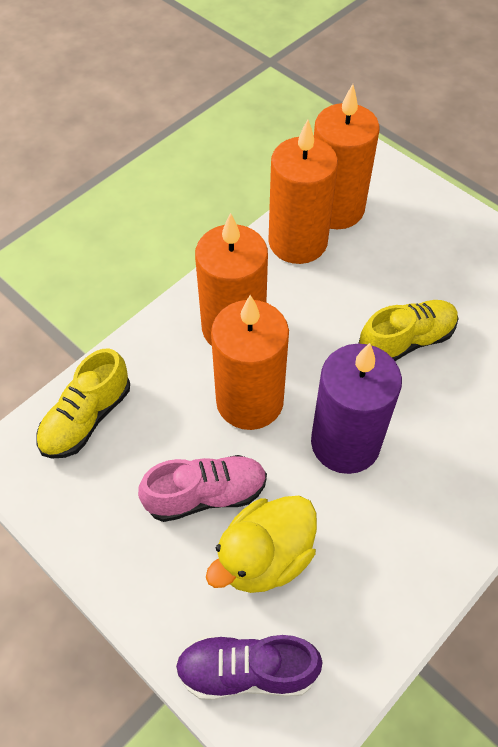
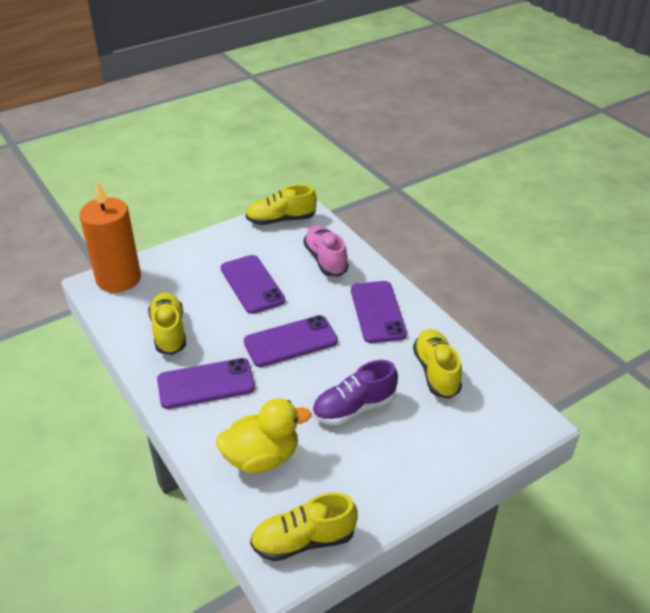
orange candle: 4 -> 1
purple candle: 1 -> 0
purple phone: 0 -> 4
yellow shoe: 2 -> 4

